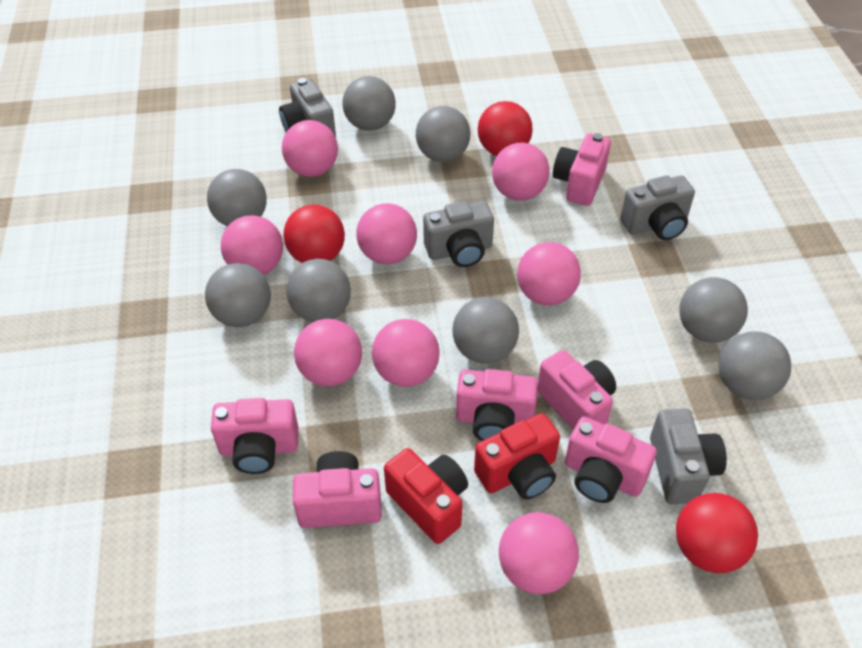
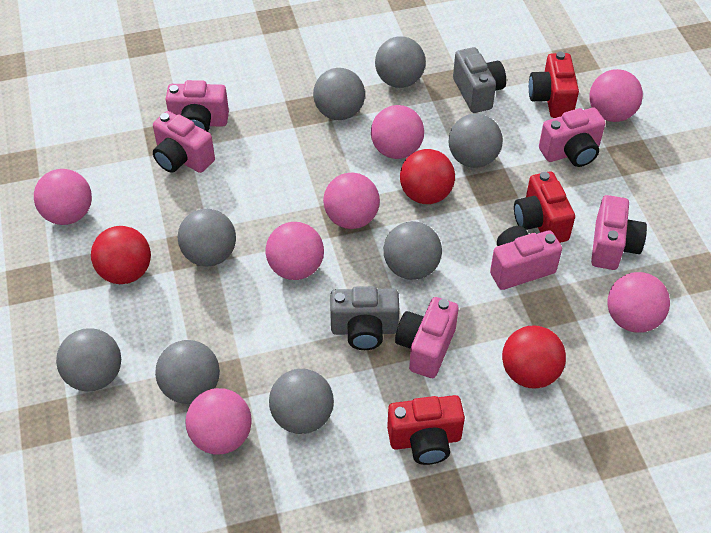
grey camera: 4 -> 2
pink ball: 8 -> 7
red camera: 2 -> 3

